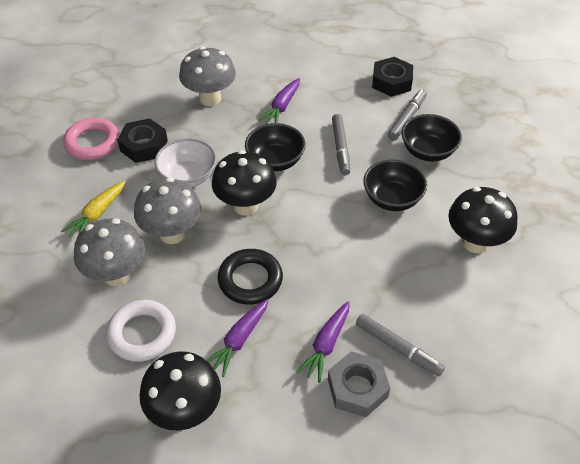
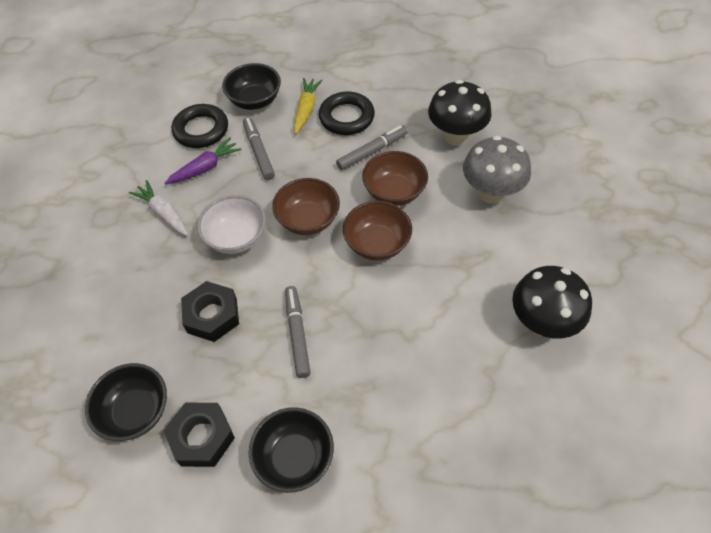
black mushroom: 3 -> 2
black ring: 1 -> 2
brown bowl: 0 -> 3
grey mushroom: 3 -> 1
grey nut: 1 -> 0
pink ring: 1 -> 0
purple carrot: 3 -> 1
white carrot: 0 -> 1
white ring: 1 -> 0

